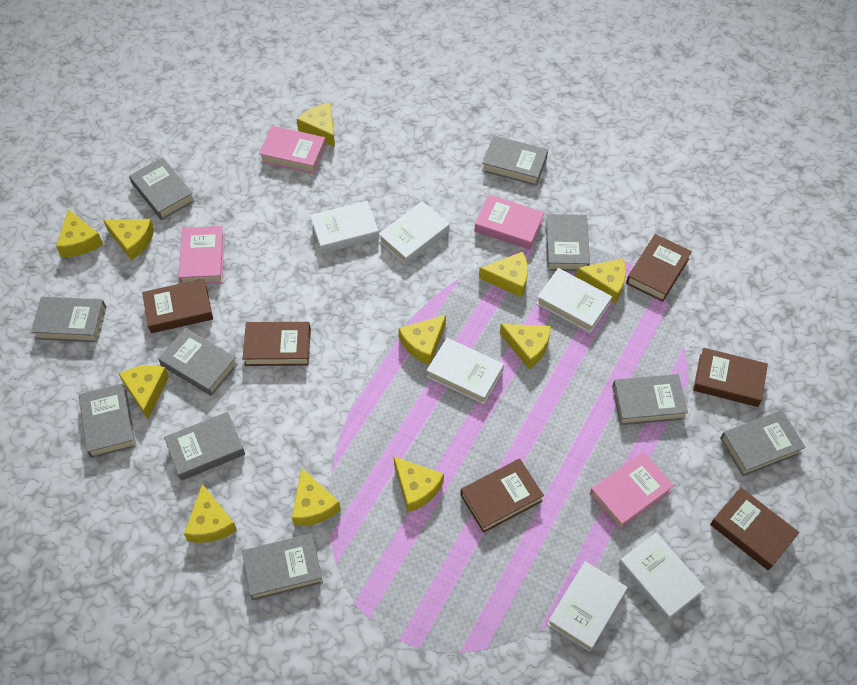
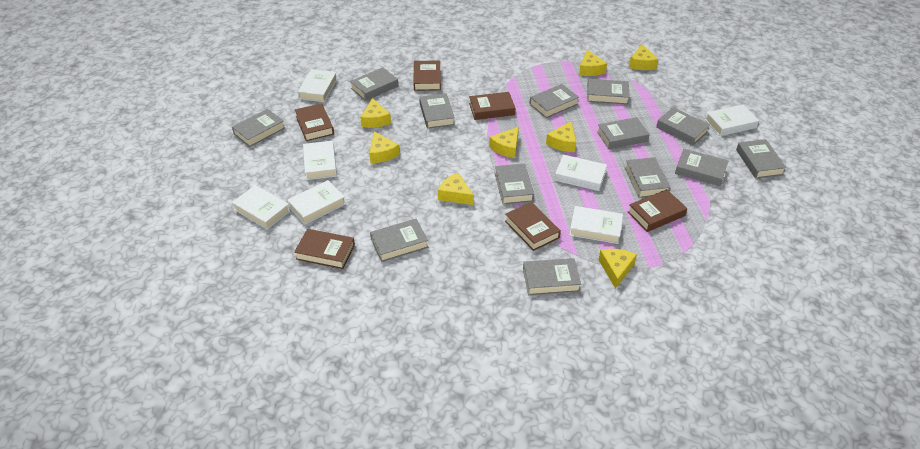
grey book: 10 -> 13
pink book: 4 -> 0
white book: 6 -> 7
yellow cheese: 11 -> 8

